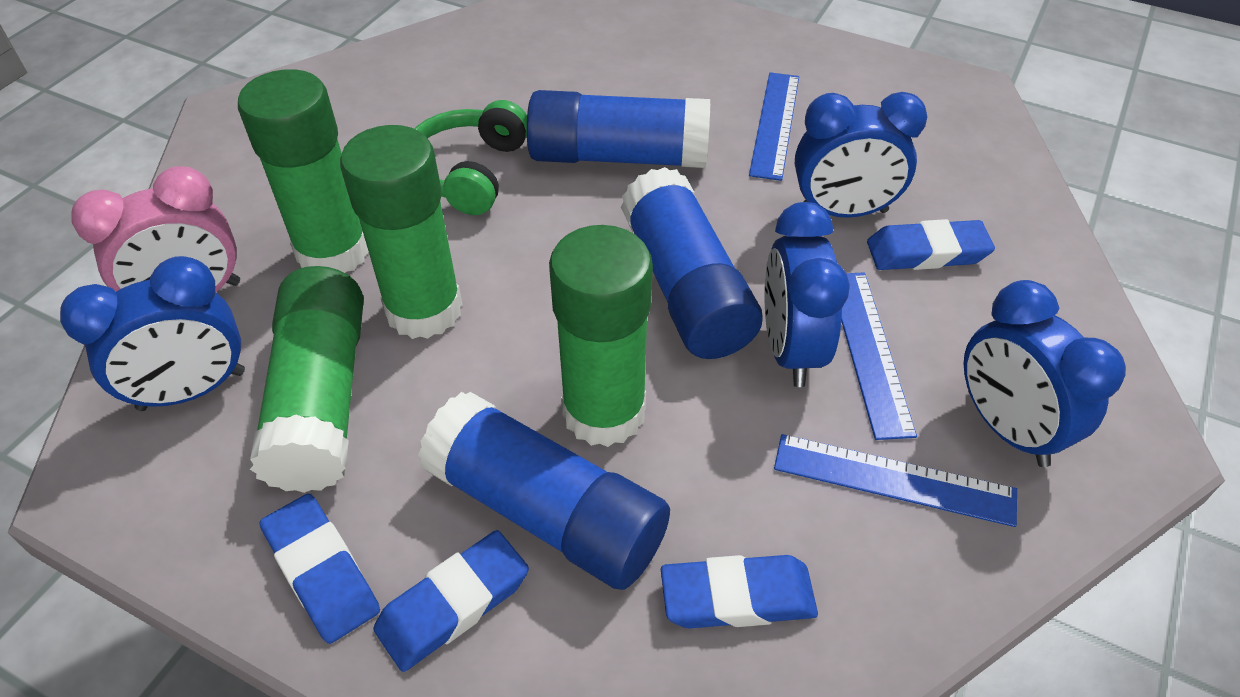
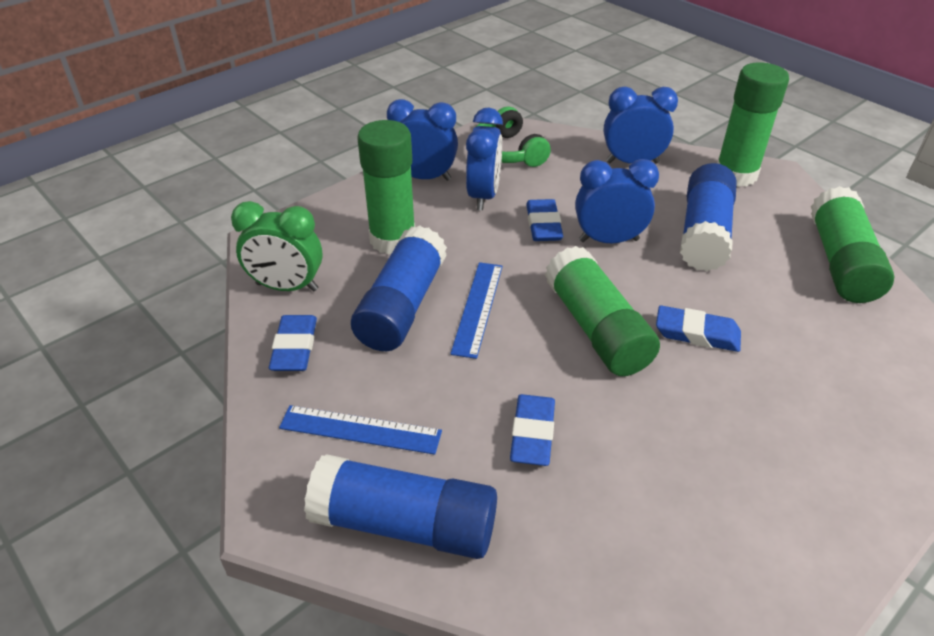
blue ruler: 3 -> 2
green clock: 0 -> 1
pink clock: 1 -> 0

